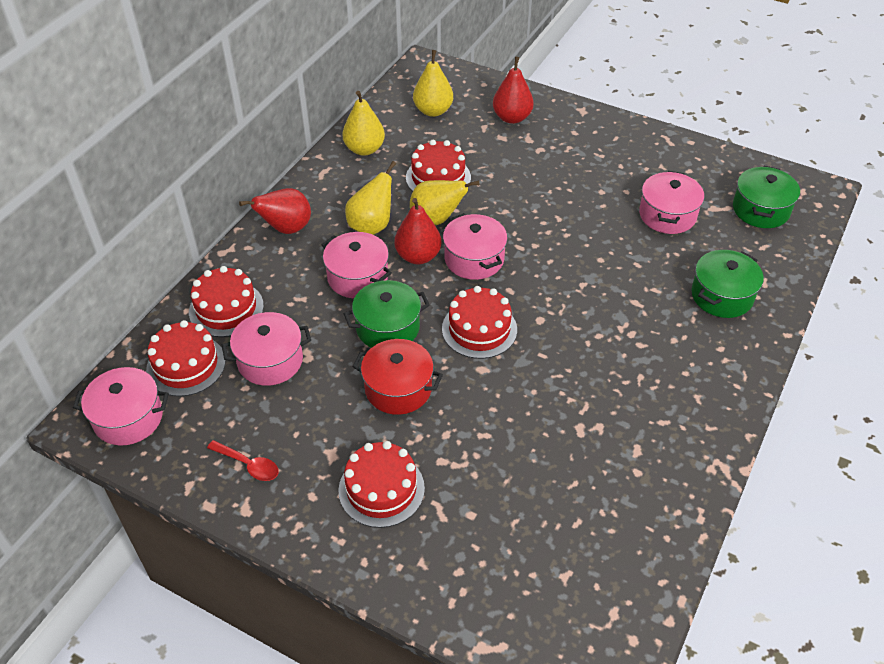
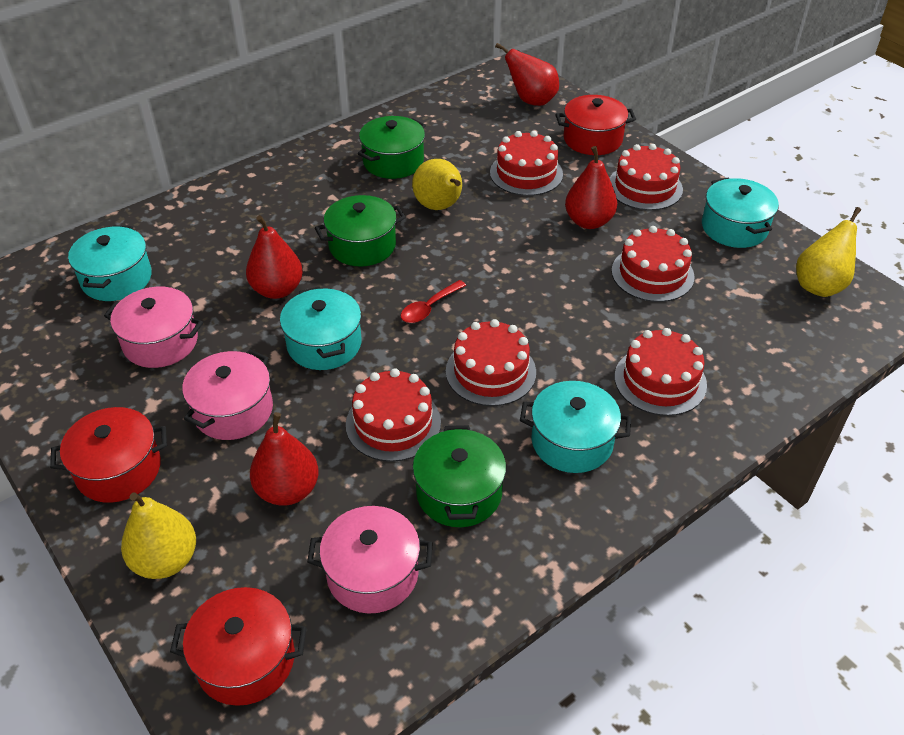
pink pot: 5 -> 3
red cake: 5 -> 6
red pear: 3 -> 4
red pot: 1 -> 3
turquoise pot: 0 -> 4
yellow pear: 4 -> 3

